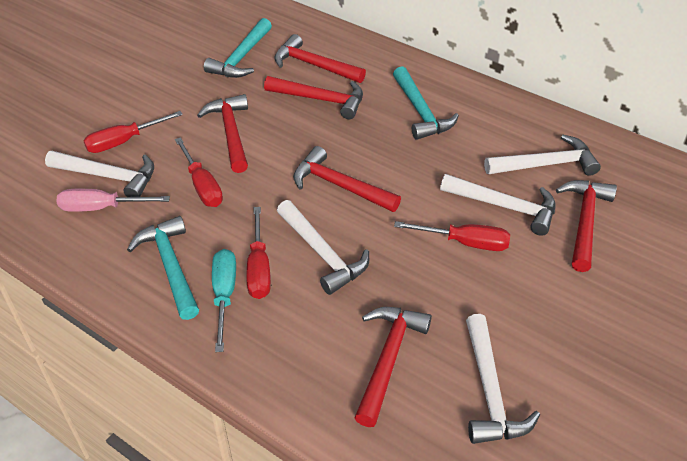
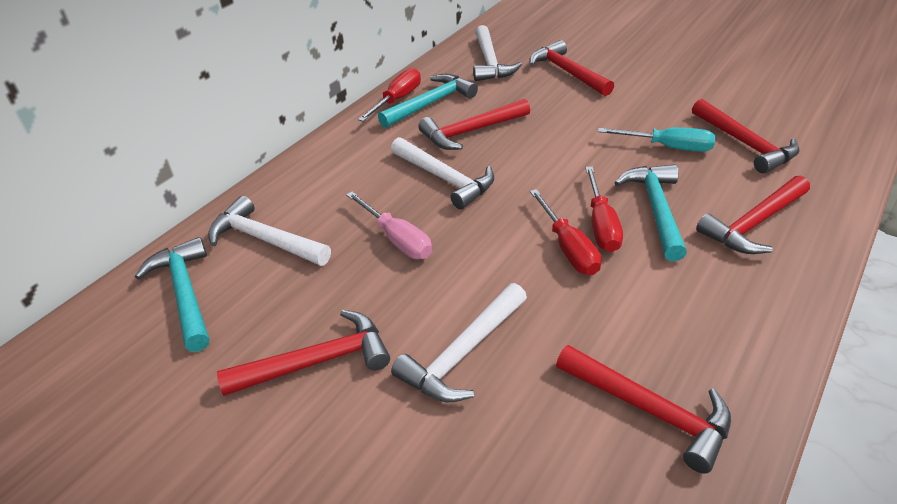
red screwdriver: 4 -> 3
white hammer: 5 -> 4

